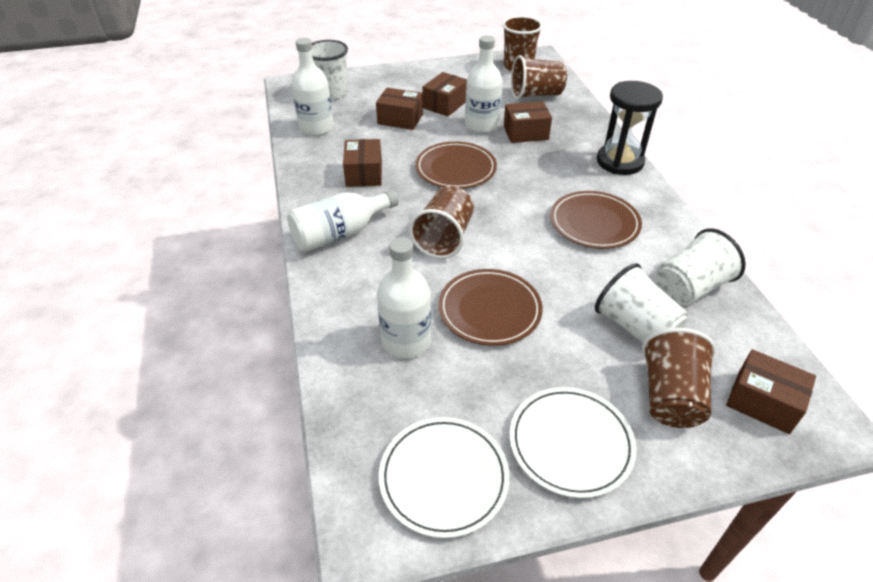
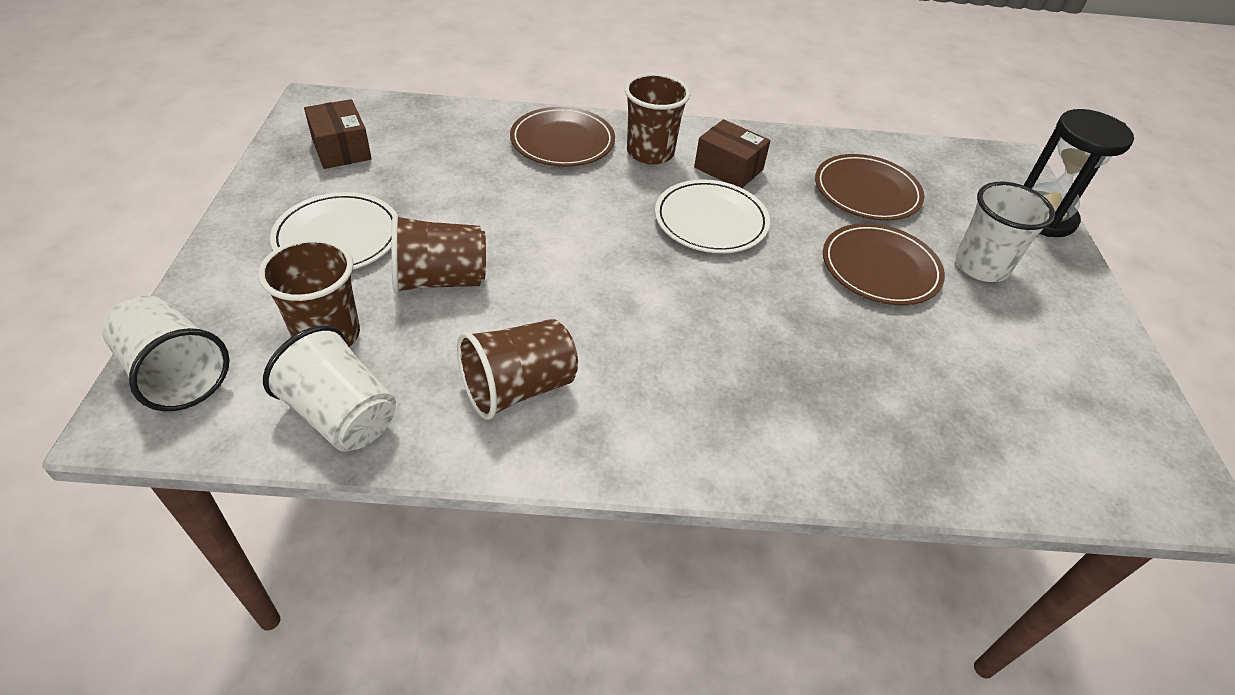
brown box: 5 -> 2
white bottle: 4 -> 0

